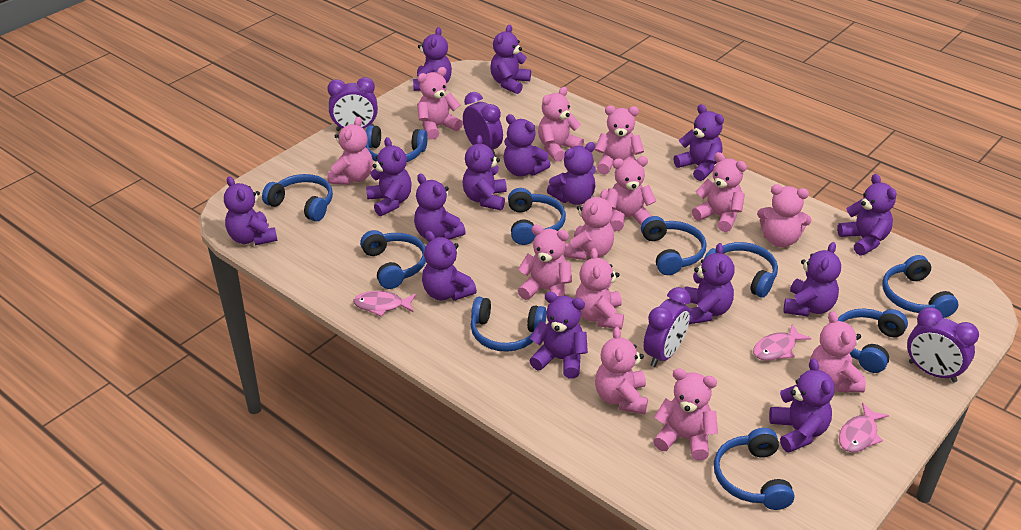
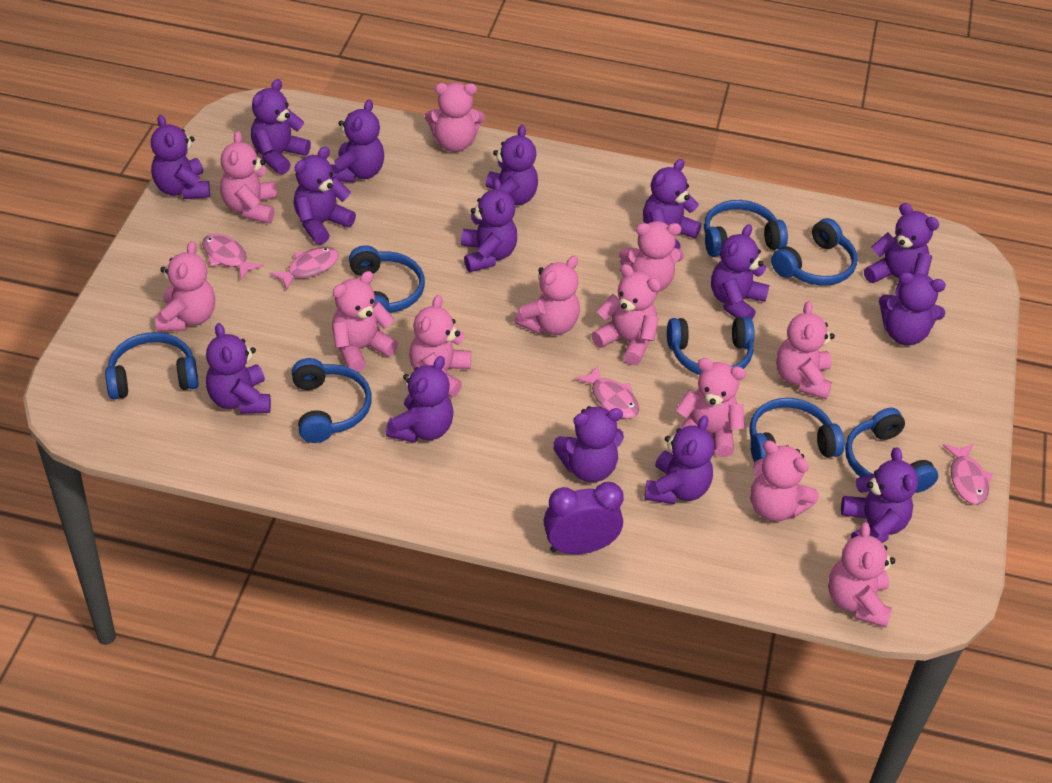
blue headphones: 10 -> 8
pink fish: 3 -> 4
pink teddy bear: 13 -> 12
purple clock: 4 -> 1

